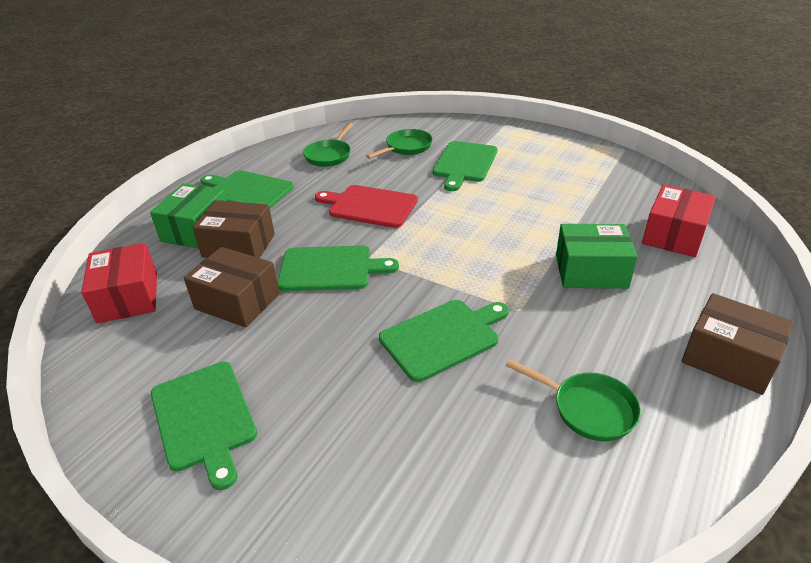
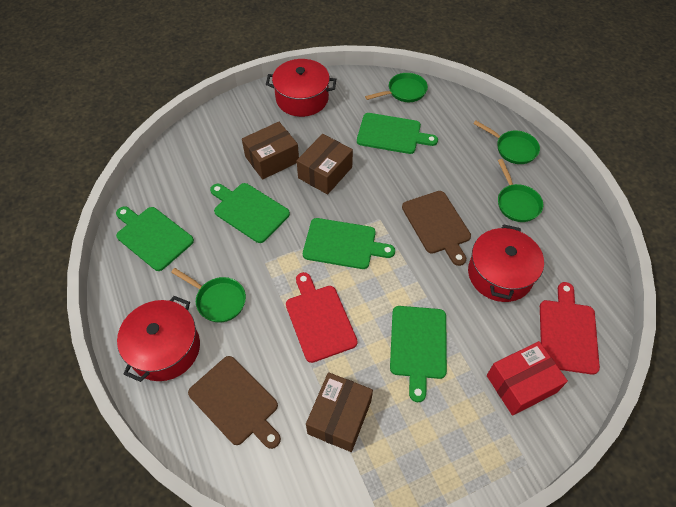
brown cutting board: 0 -> 2
green box: 2 -> 0
green pan: 3 -> 4
red box: 2 -> 1
red cutting board: 1 -> 2
red pot: 0 -> 3

